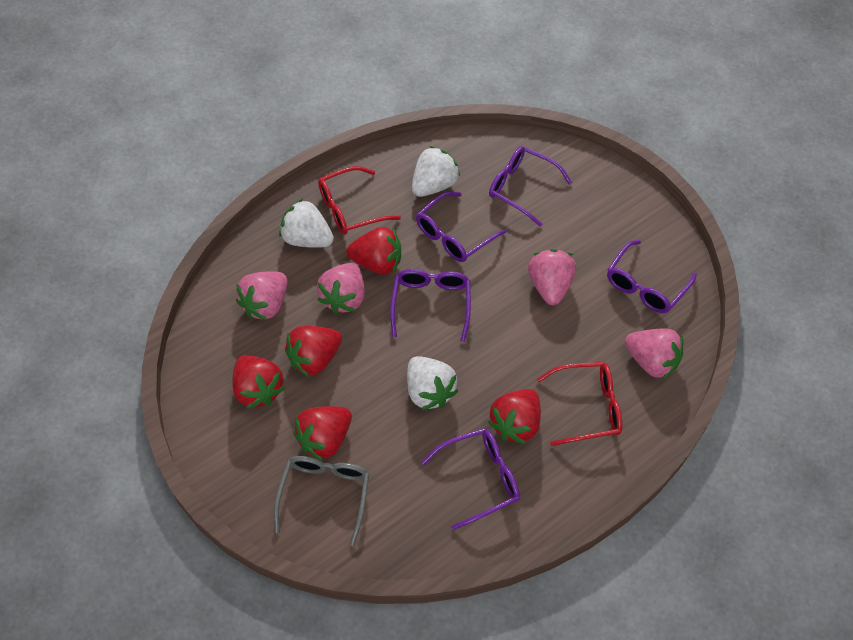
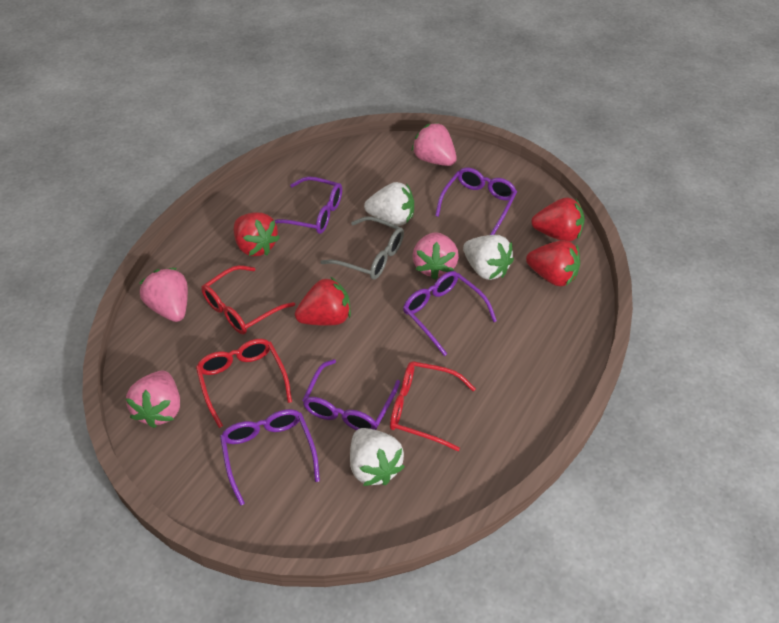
red glasses: 2 -> 3
red strawberry: 5 -> 4

